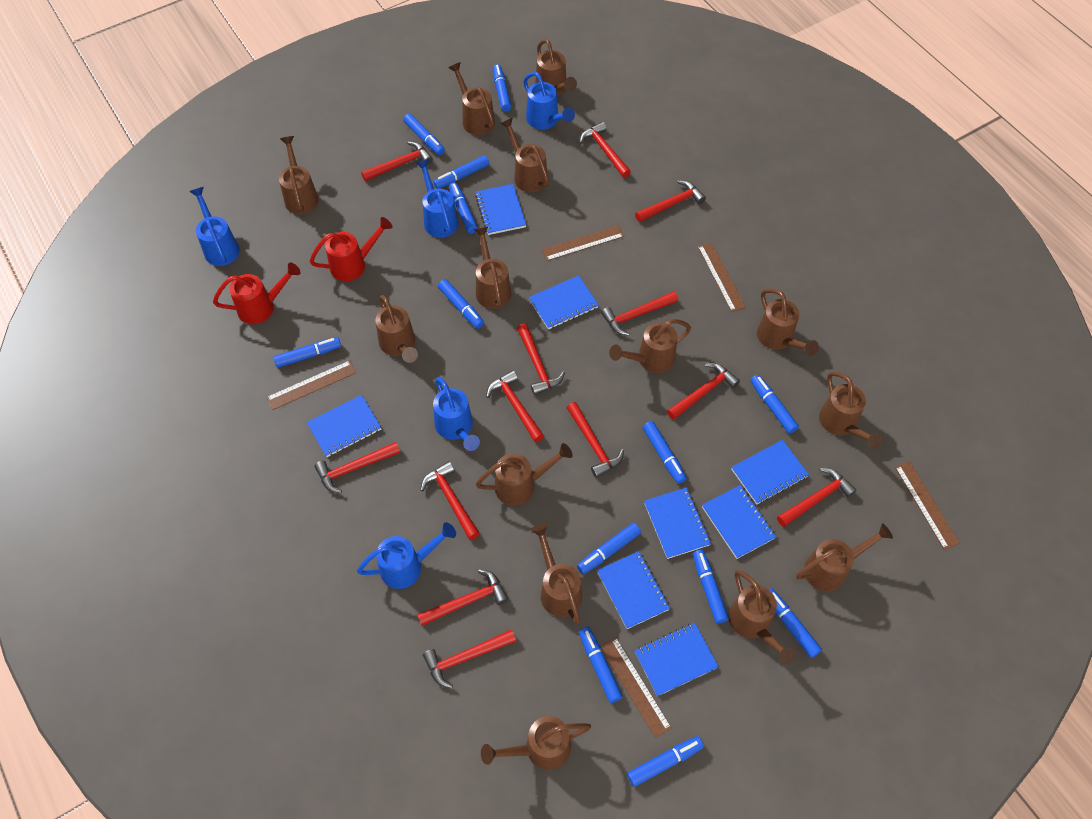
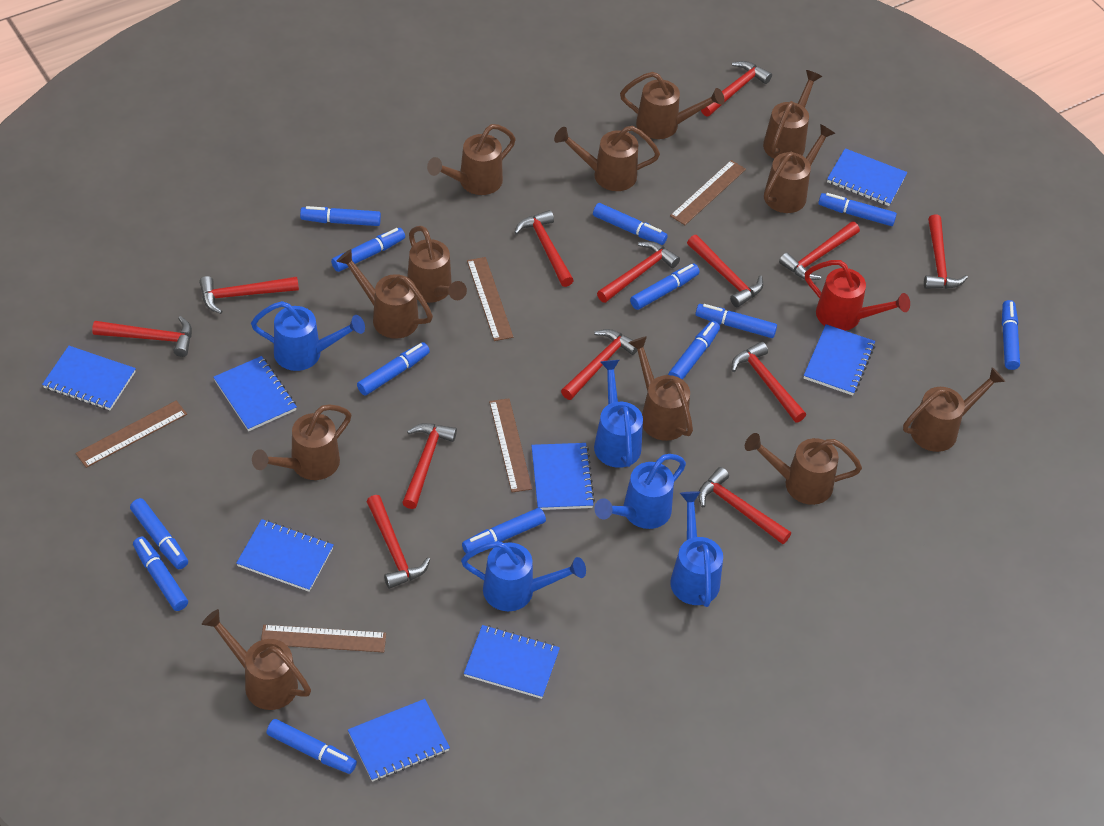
brown watering can: 14 -> 12
red watering can: 2 -> 1

